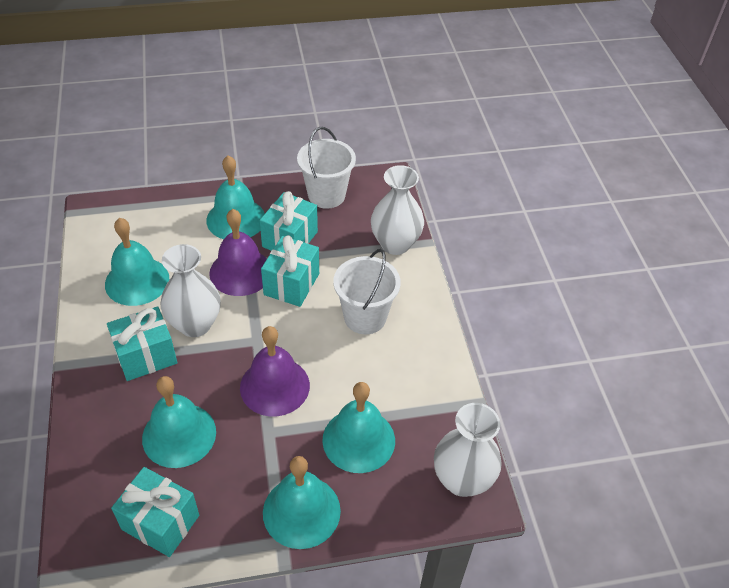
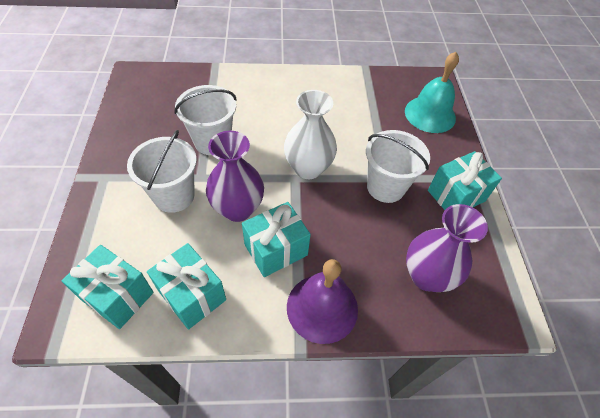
purple bell: 2 -> 1
purple vase: 0 -> 2
turquoise bell: 5 -> 1
white bucket: 2 -> 3
white vase: 3 -> 1

